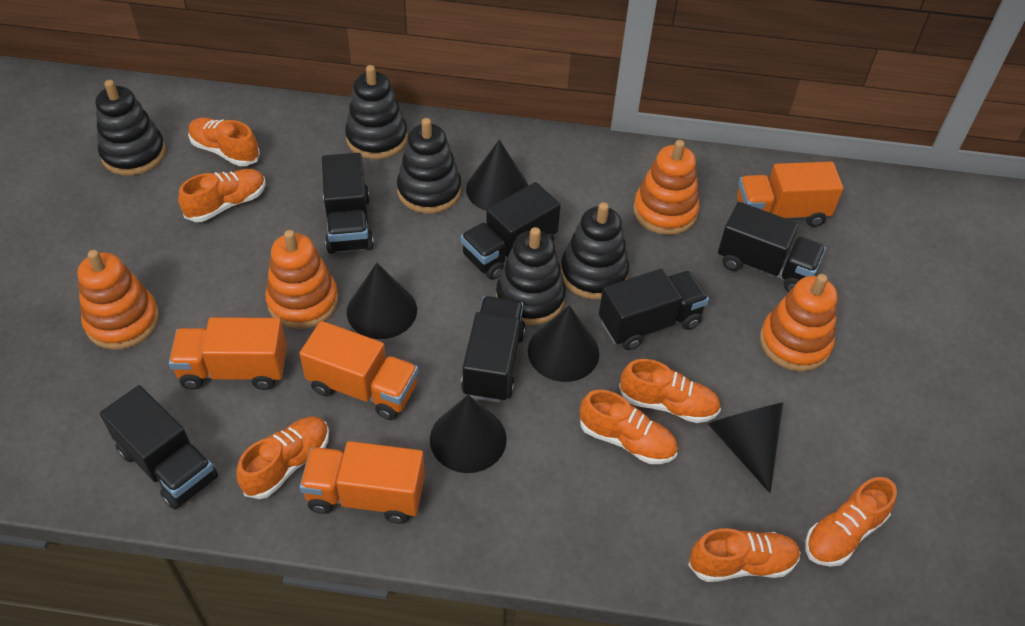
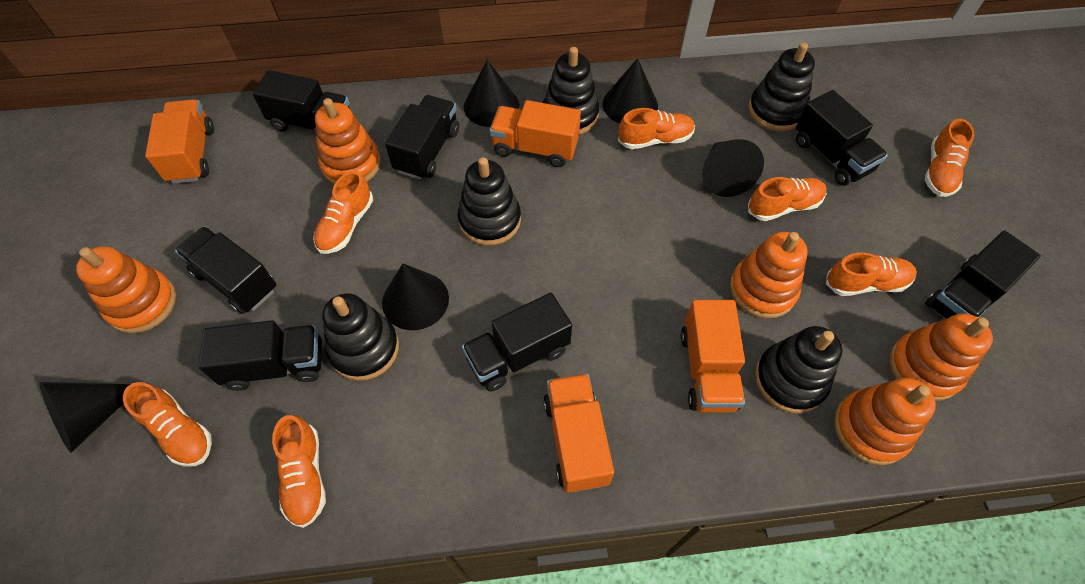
black truck: 6 -> 7
orange stacking toy: 4 -> 5

